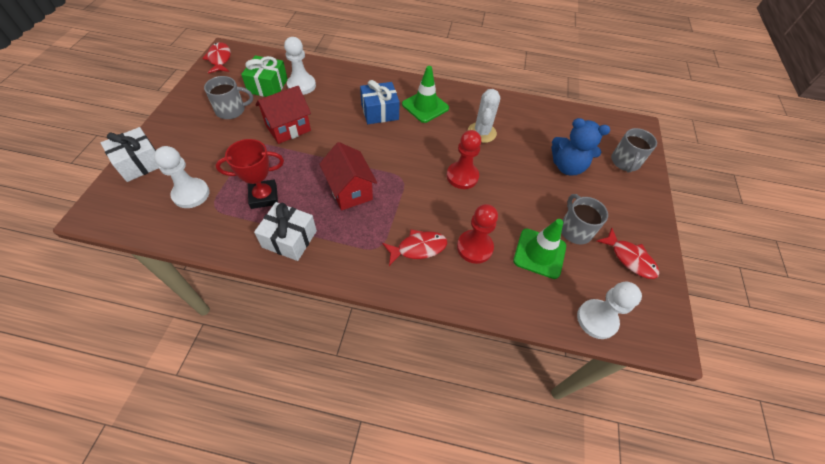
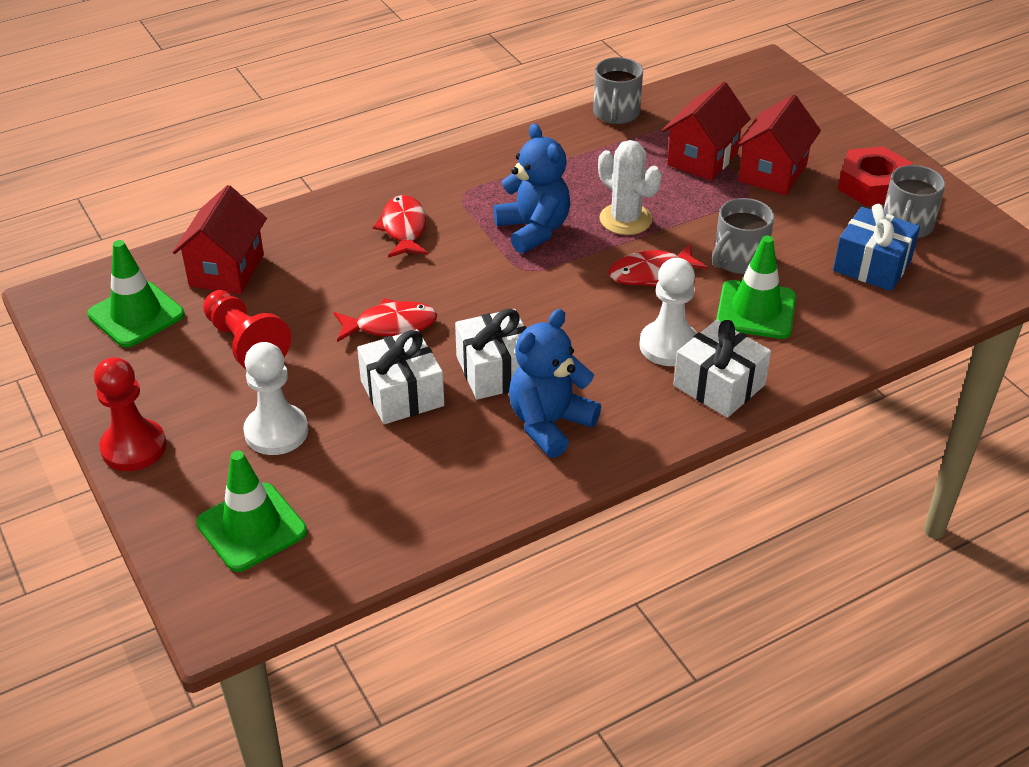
blue teddy bear: 1 -> 2
green gift: 1 -> 0
green traffic cone: 2 -> 3
red house: 2 -> 3
red nut: 0 -> 1
red trophy: 1 -> 0
white gift: 2 -> 3
white pawn: 3 -> 2

